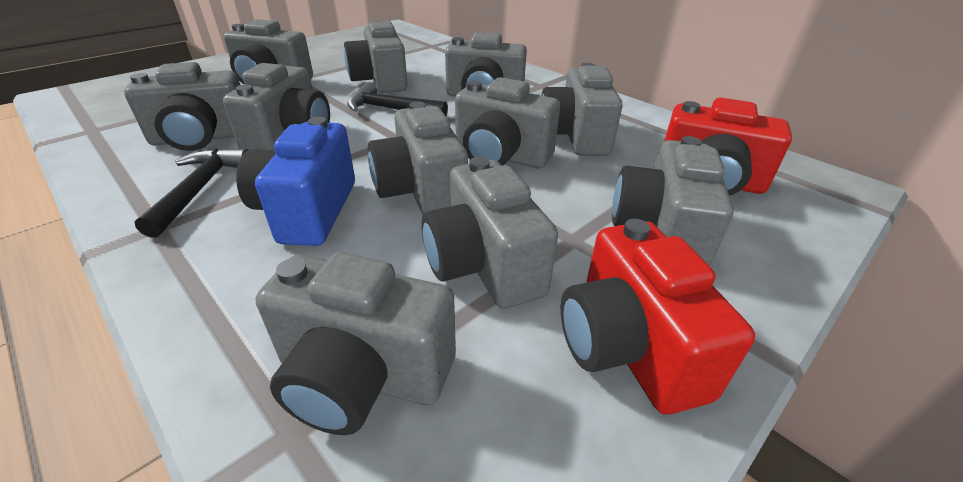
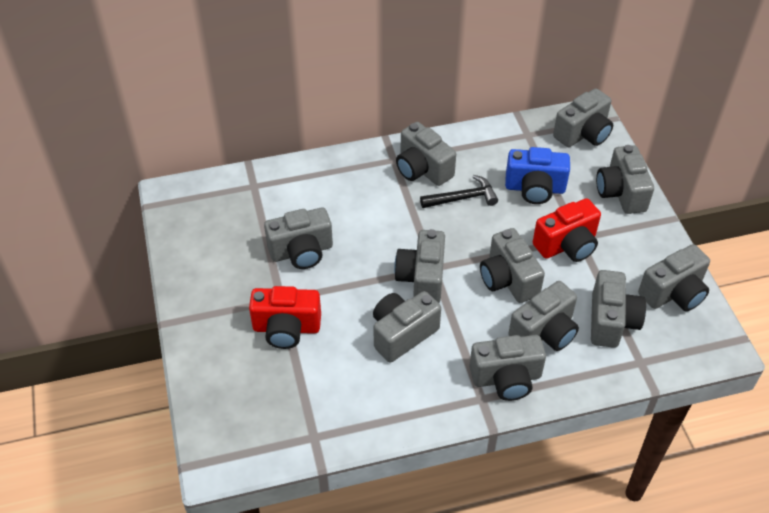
black hammer: 2 -> 1

